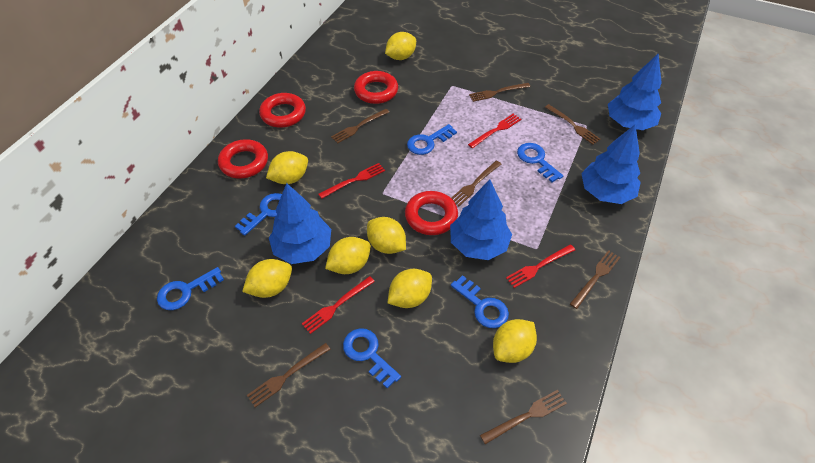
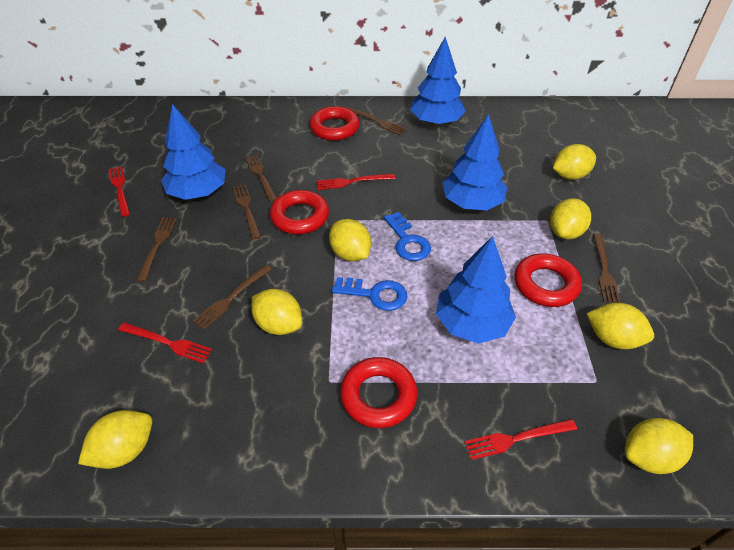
blue key: 6 -> 2
brown fork: 7 -> 6

